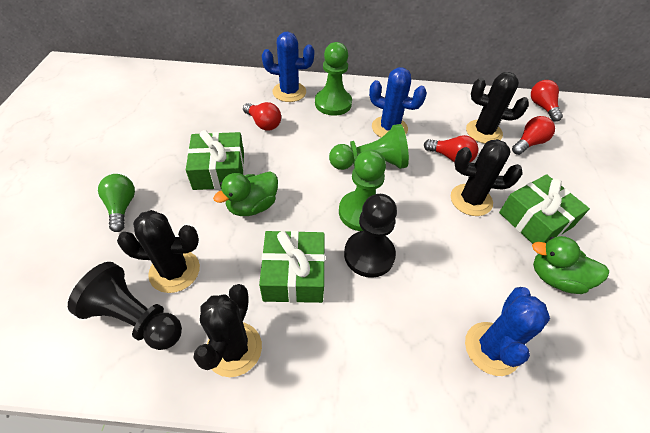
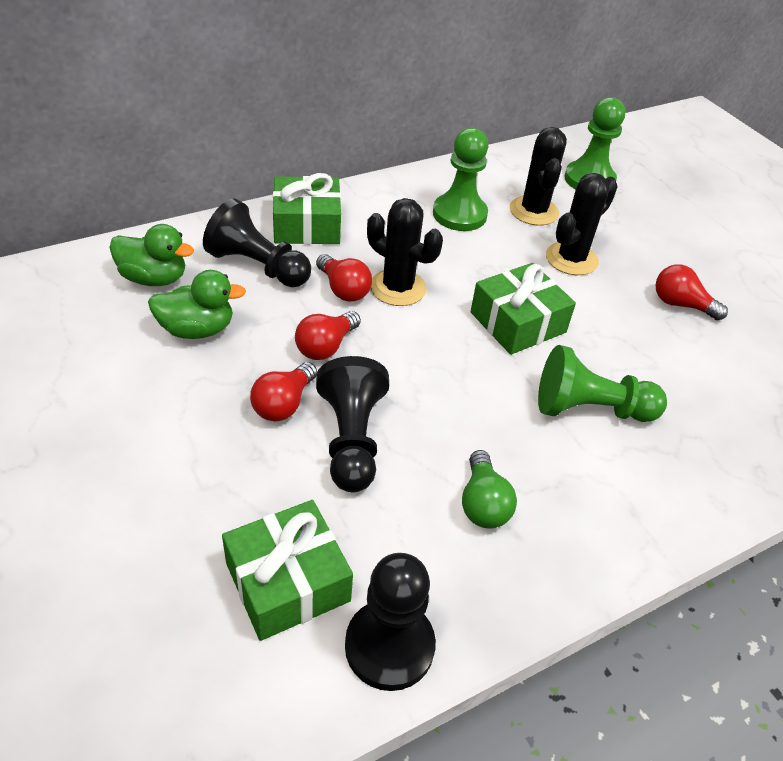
black cactus: 4 -> 3
black pawn: 2 -> 3
blue cactus: 3 -> 0

